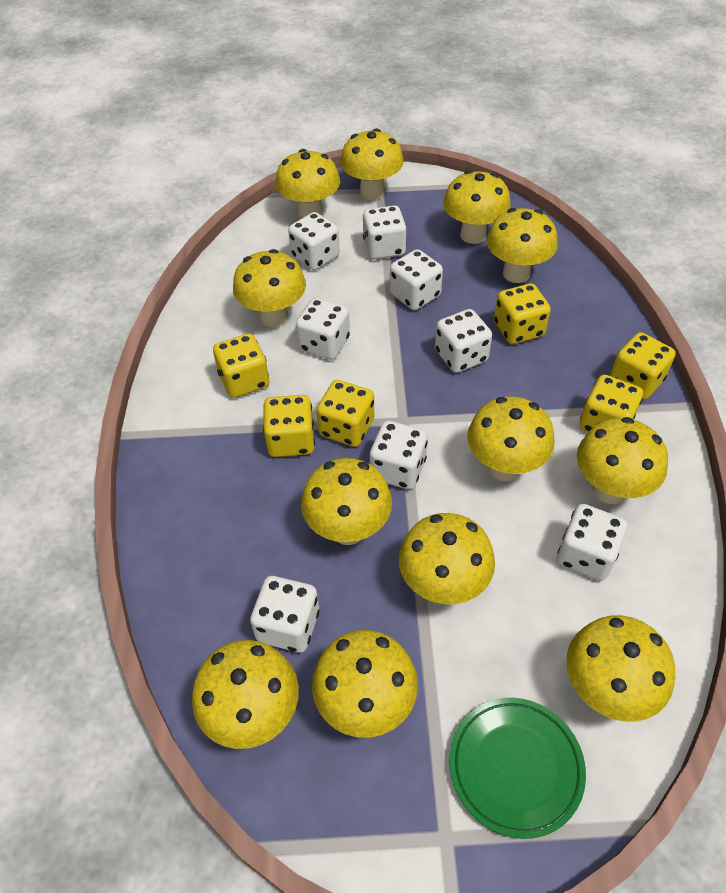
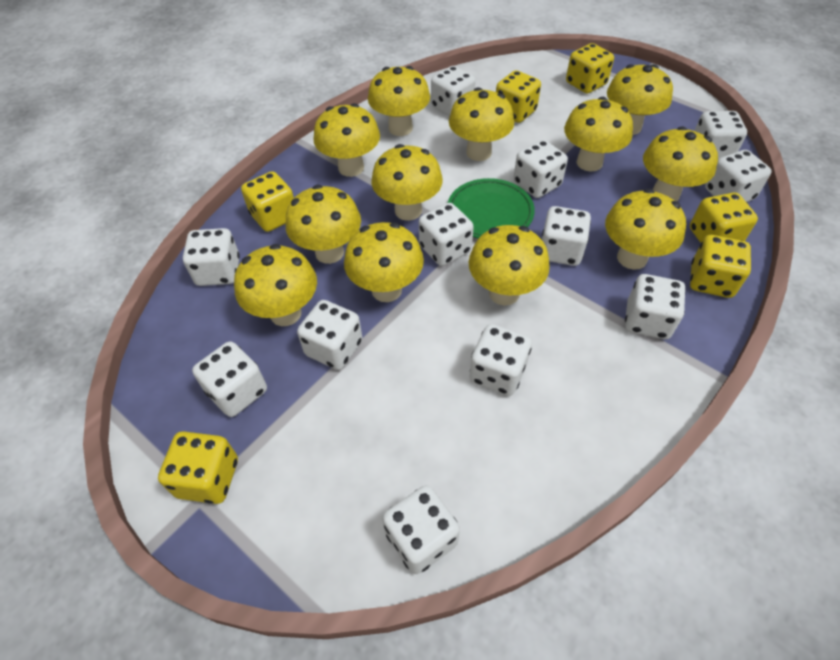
white dice: 8 -> 12

